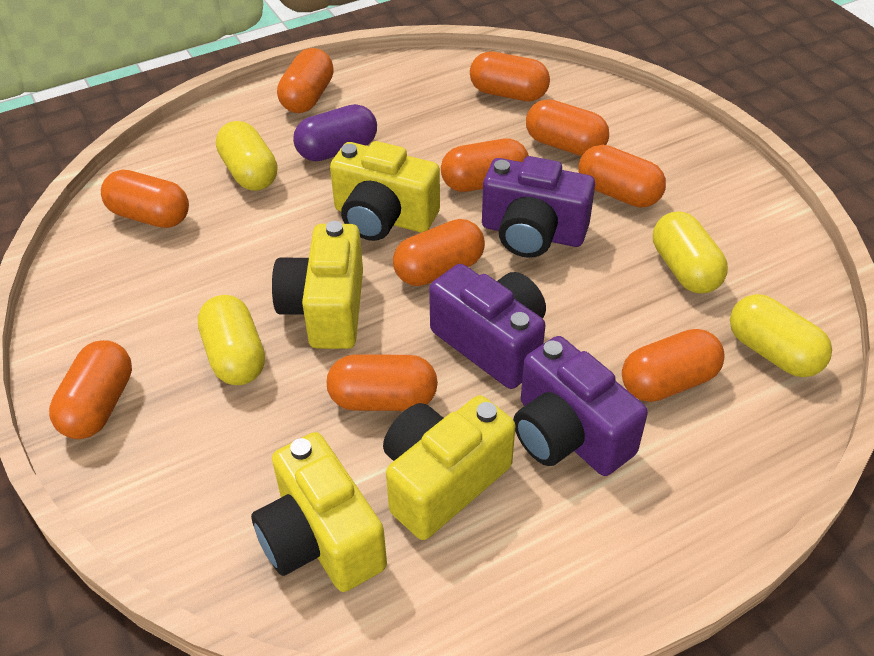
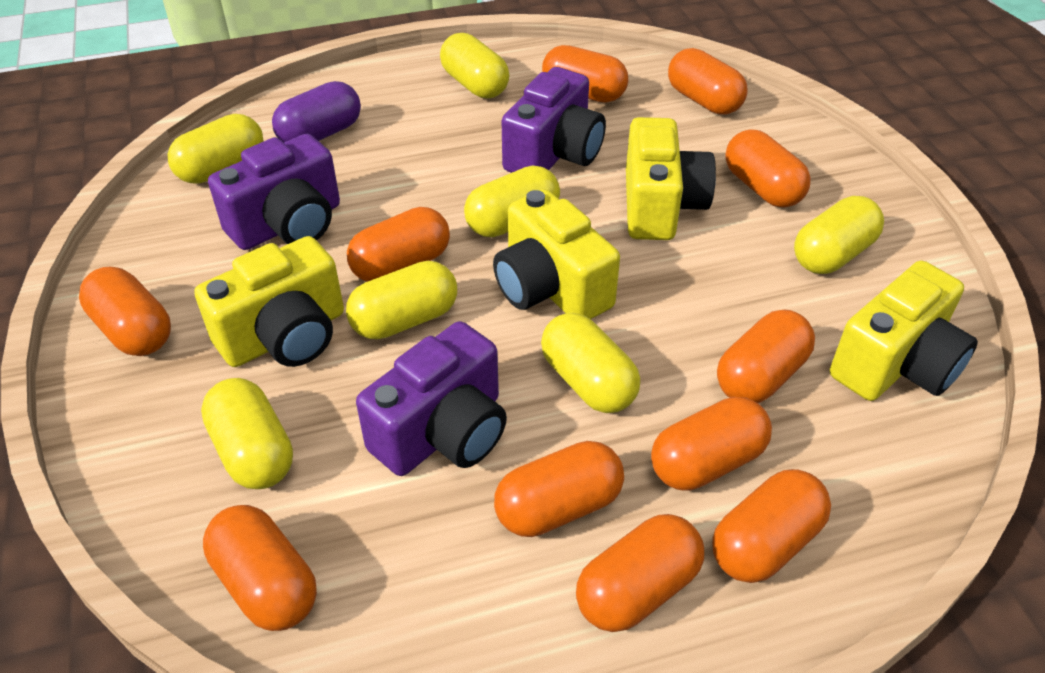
orange capsule: 10 -> 11
yellow capsule: 4 -> 7

